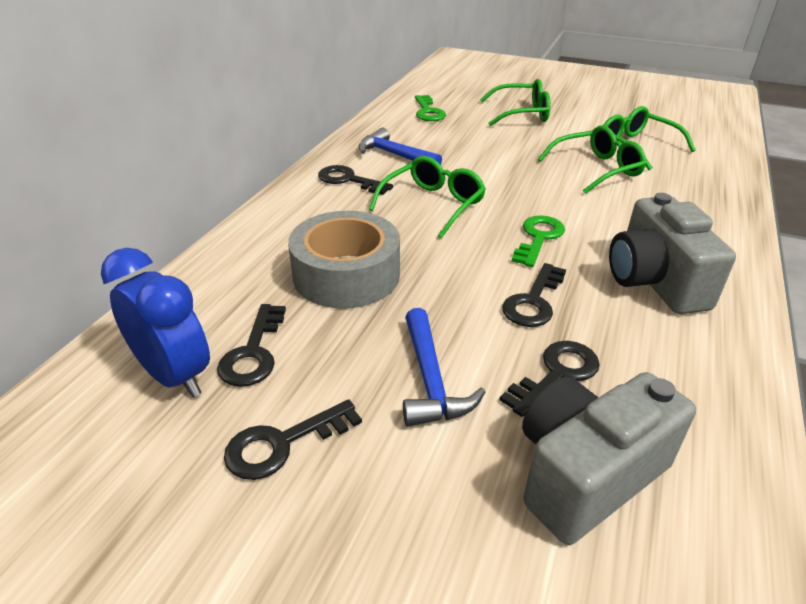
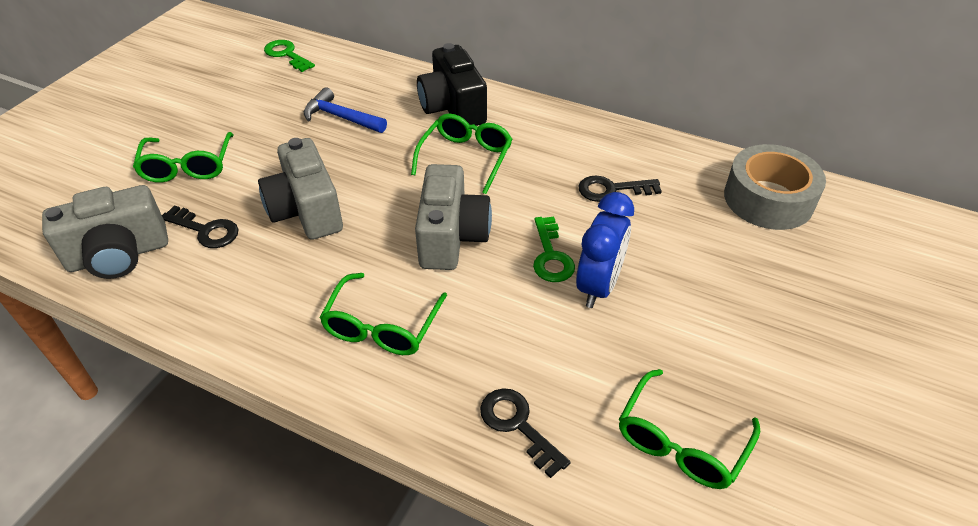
black camera: 0 -> 1
black key: 5 -> 3
blue hammer: 2 -> 1
grey camera: 2 -> 3

